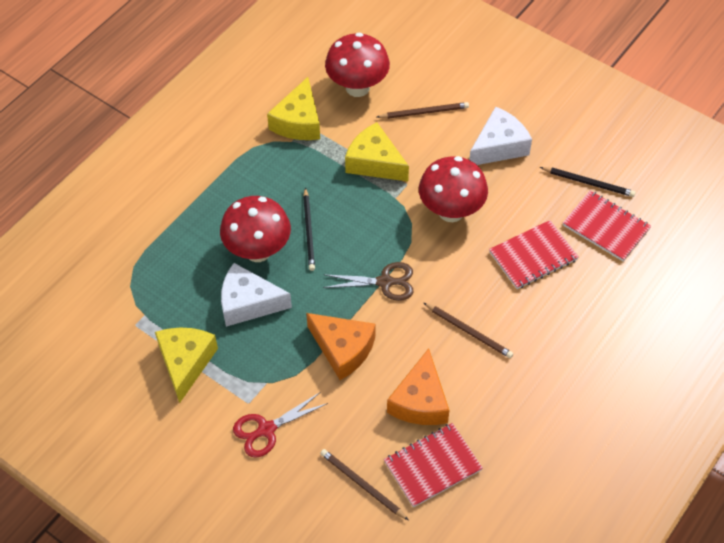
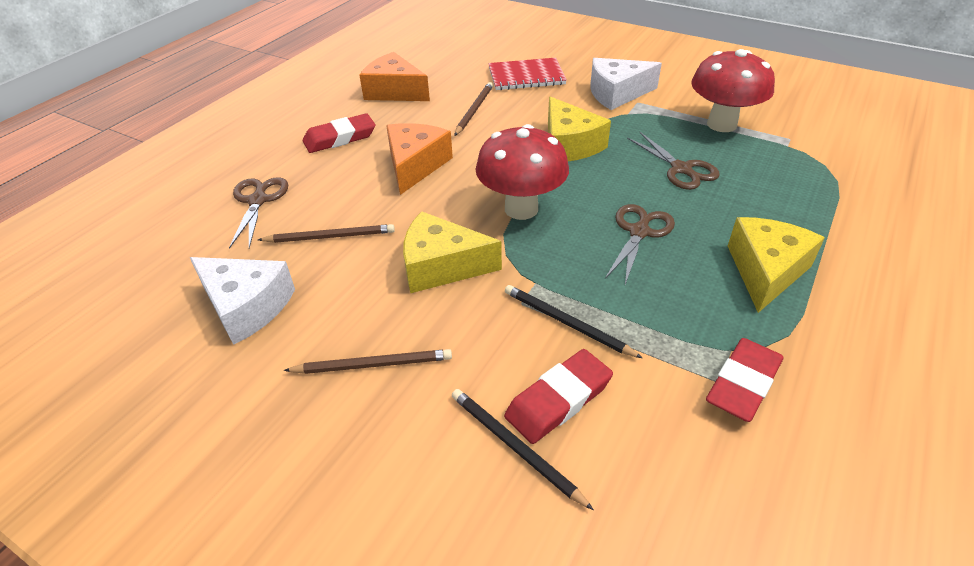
brown scissors: 1 -> 3
red eraser: 0 -> 3
red mushroom: 3 -> 2
red notebook: 3 -> 1
red scissors: 1 -> 0

